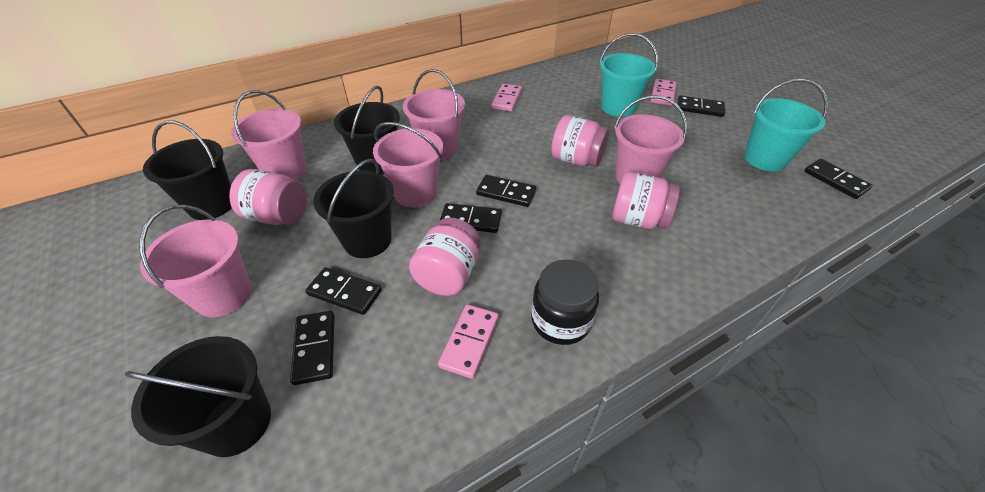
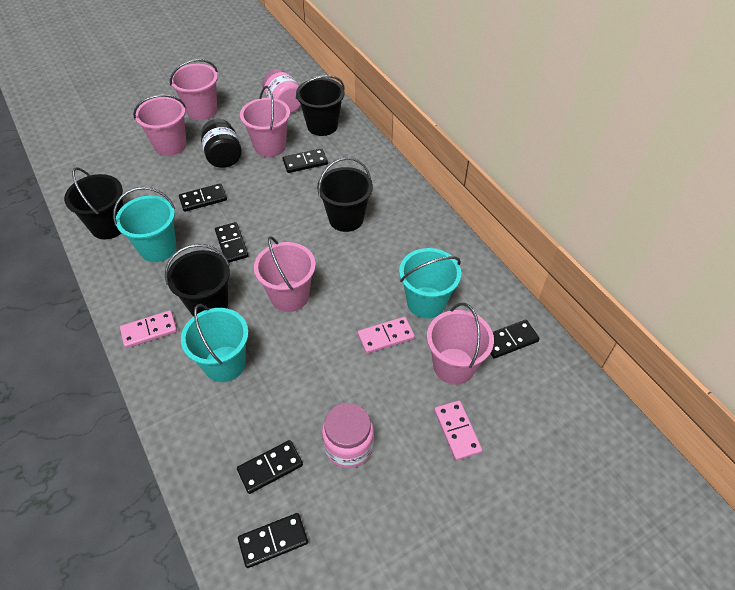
pink jar: 4 -> 2
turquoise bucket: 2 -> 3

